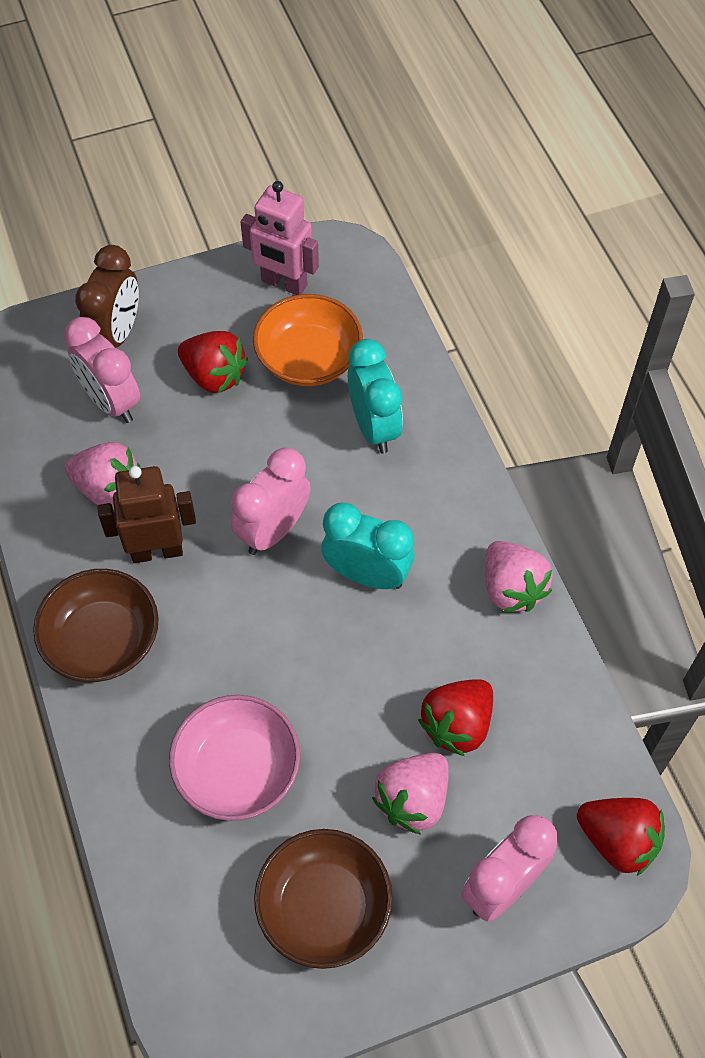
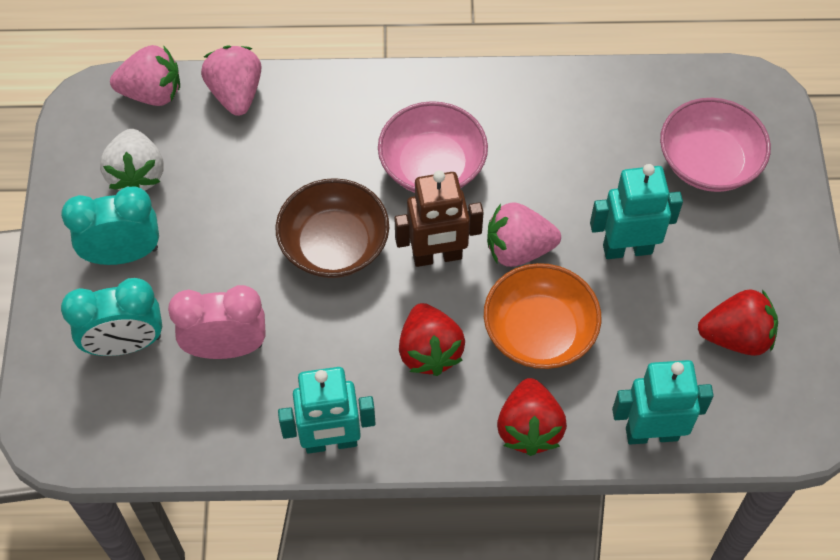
brown bowl: 2 -> 1
brown clock: 1 -> 0
pink bowl: 1 -> 2
pink clock: 3 -> 1
pink robot: 1 -> 0
turquoise robot: 0 -> 3
white strawberry: 0 -> 1

